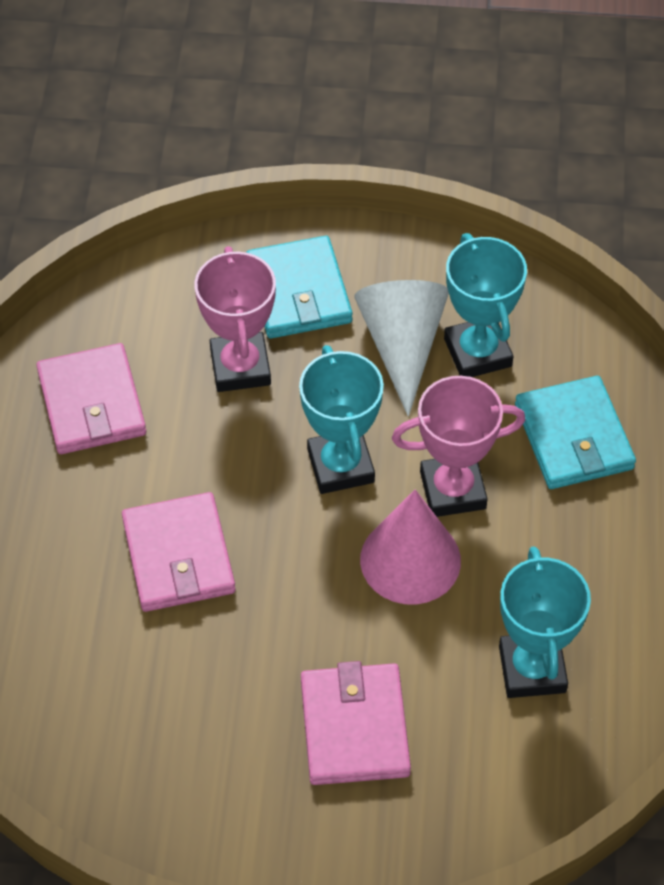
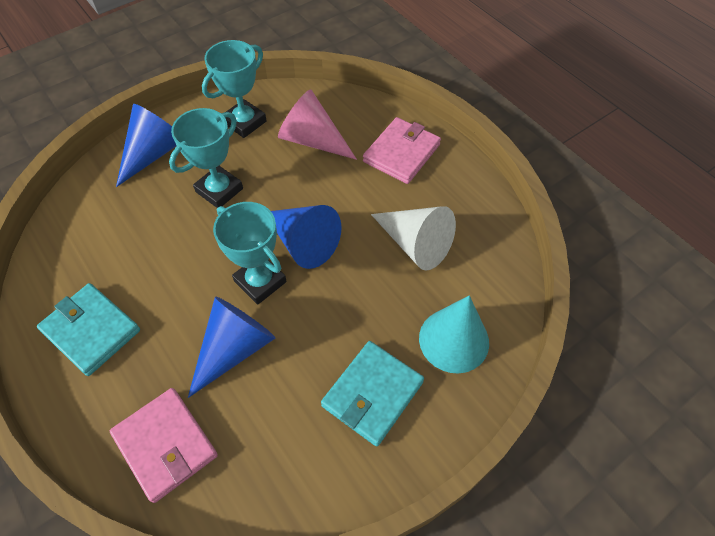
blue cone: 0 -> 3
pink trophy: 2 -> 0
pink wallet: 3 -> 2
turquoise cone: 0 -> 1

